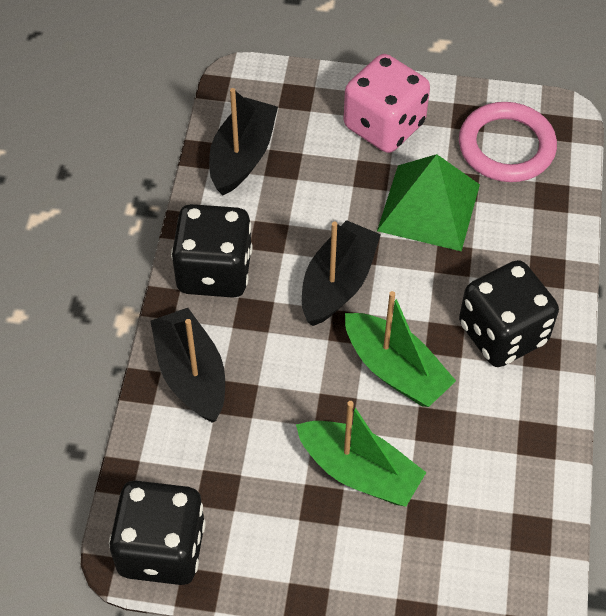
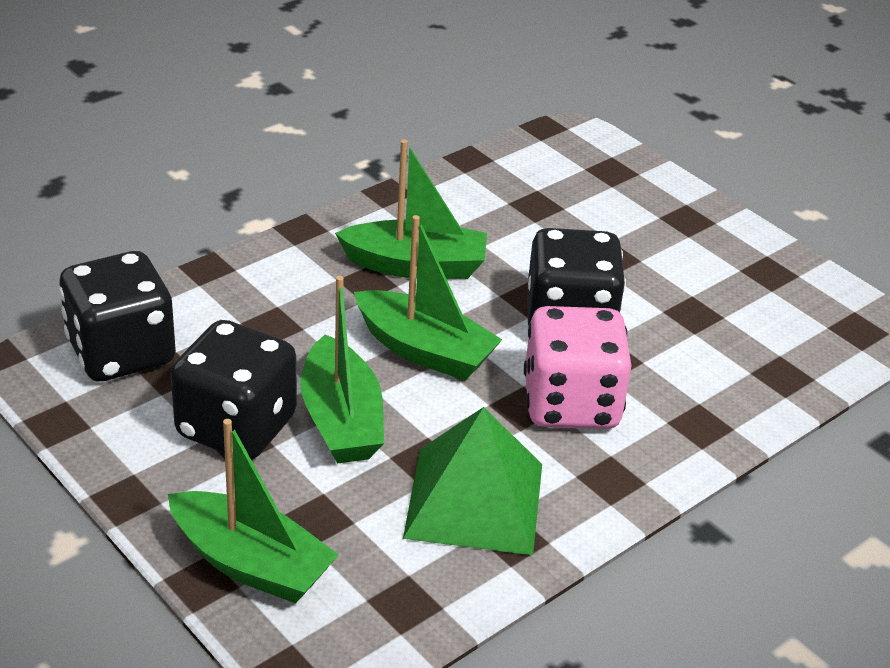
black boat: 3 -> 0
green boat: 2 -> 4
pink ring: 1 -> 0

